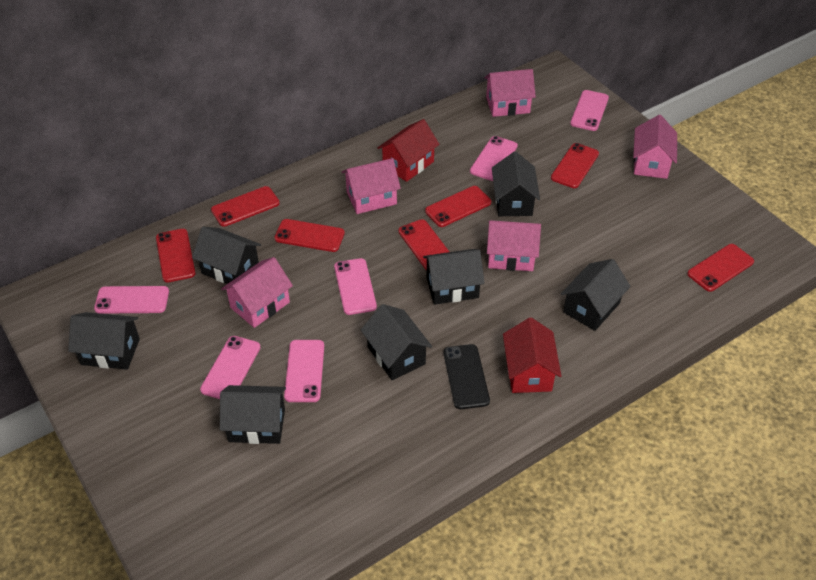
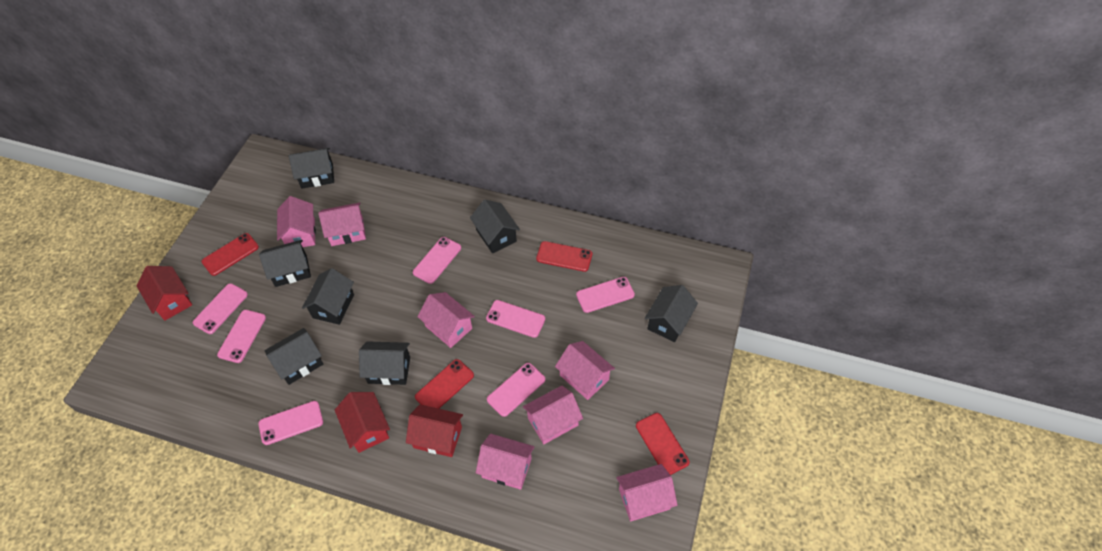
black phone: 1 -> 0
pink house: 5 -> 7
pink phone: 6 -> 7
red house: 2 -> 3
red phone: 7 -> 4

